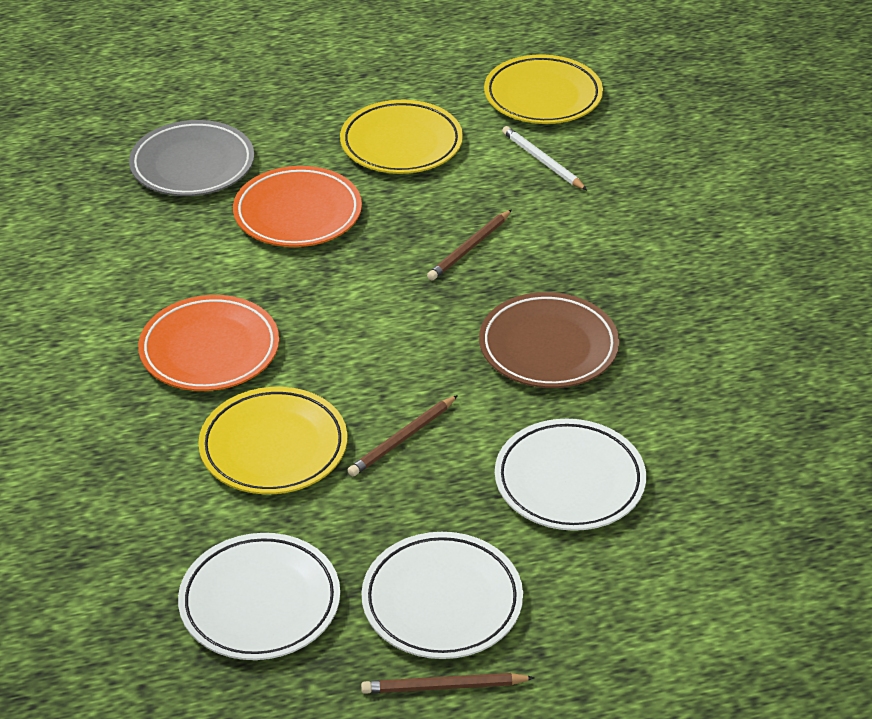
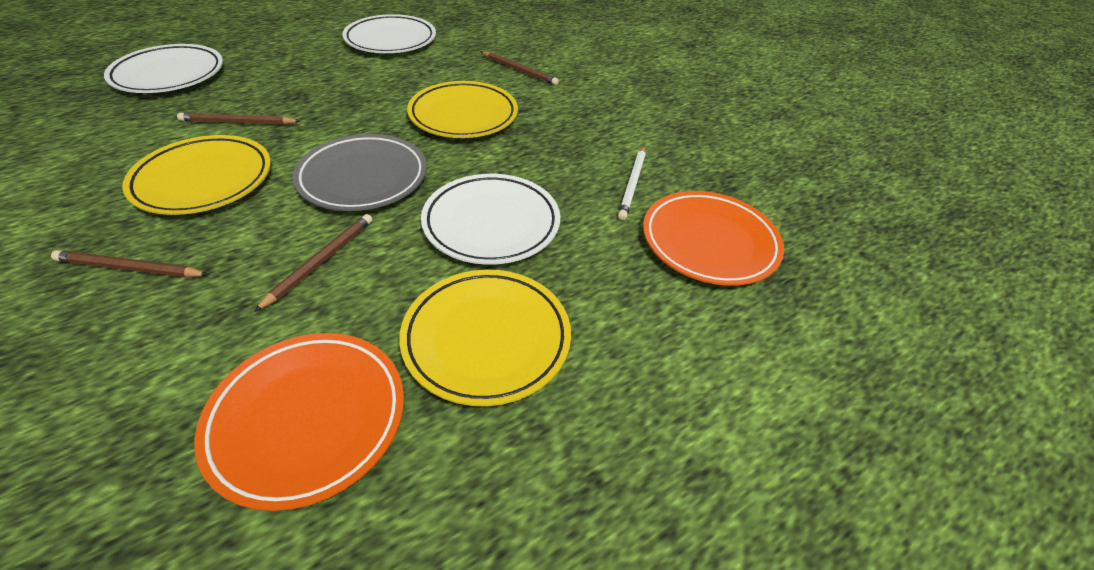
brown pencil: 3 -> 4
brown plate: 1 -> 0

